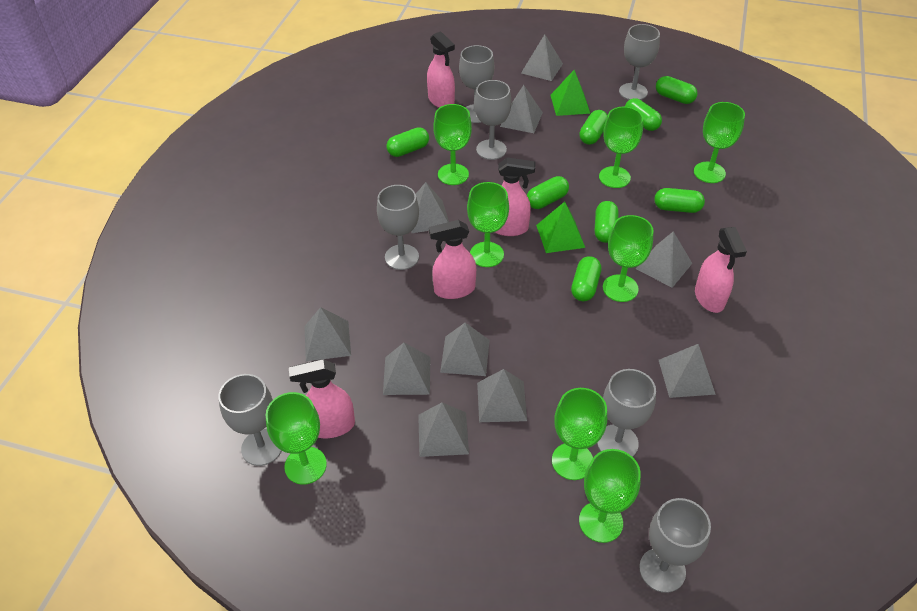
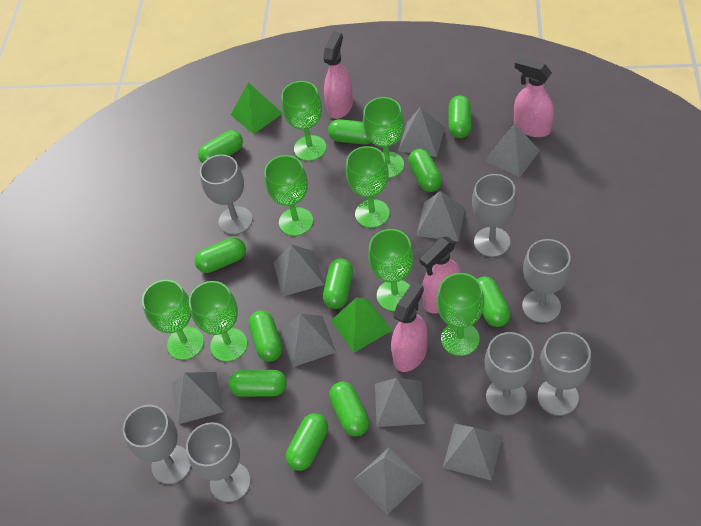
green capsule: 8 -> 11
grey pyramid: 10 -> 9
pink spray bottle: 5 -> 4

